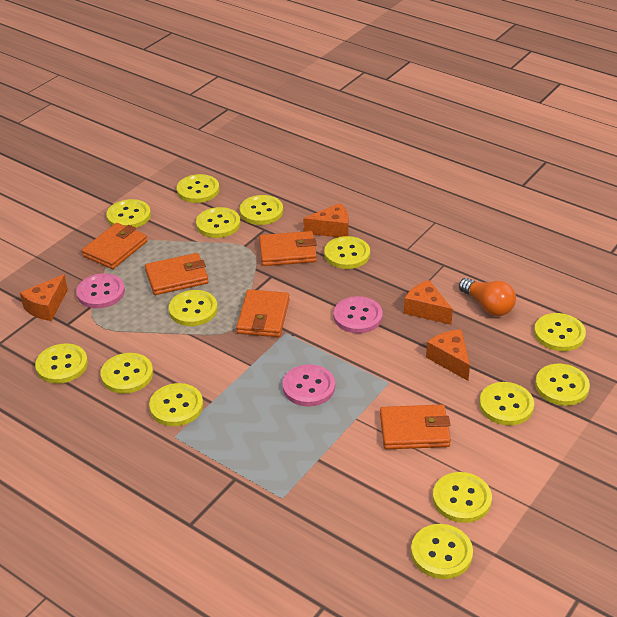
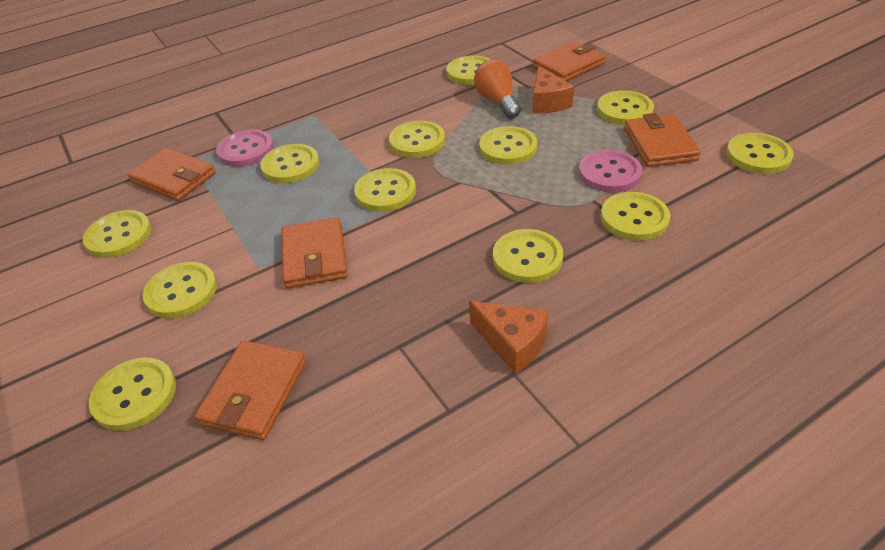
orange cheese: 4 -> 2
pink button: 3 -> 2
yellow button: 14 -> 12

